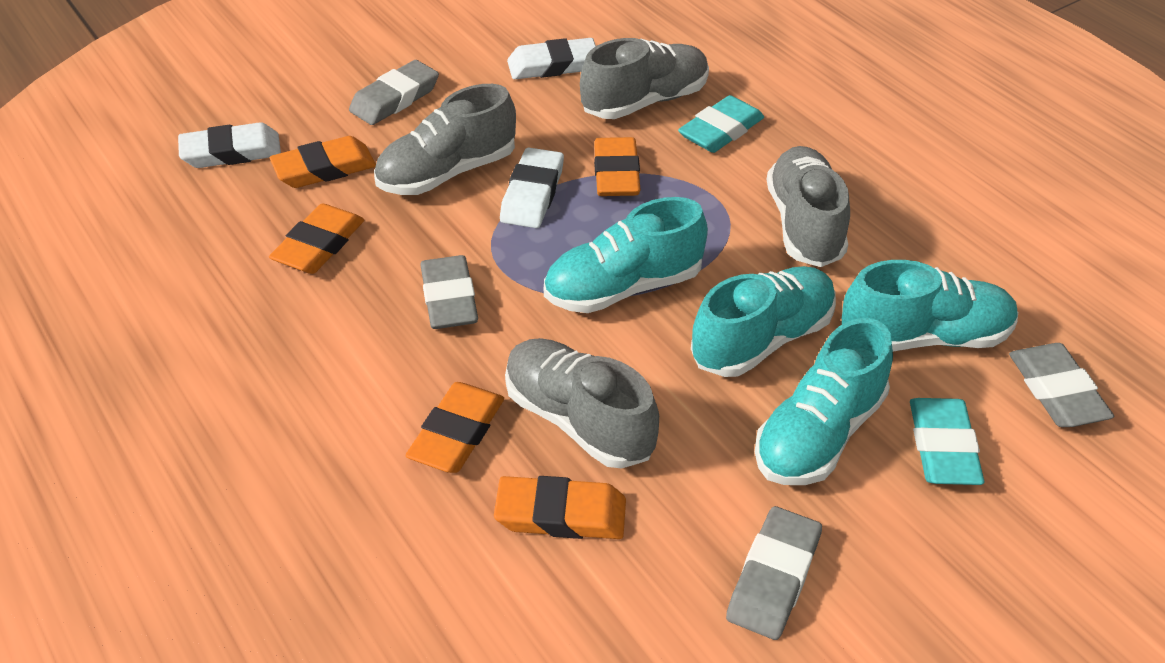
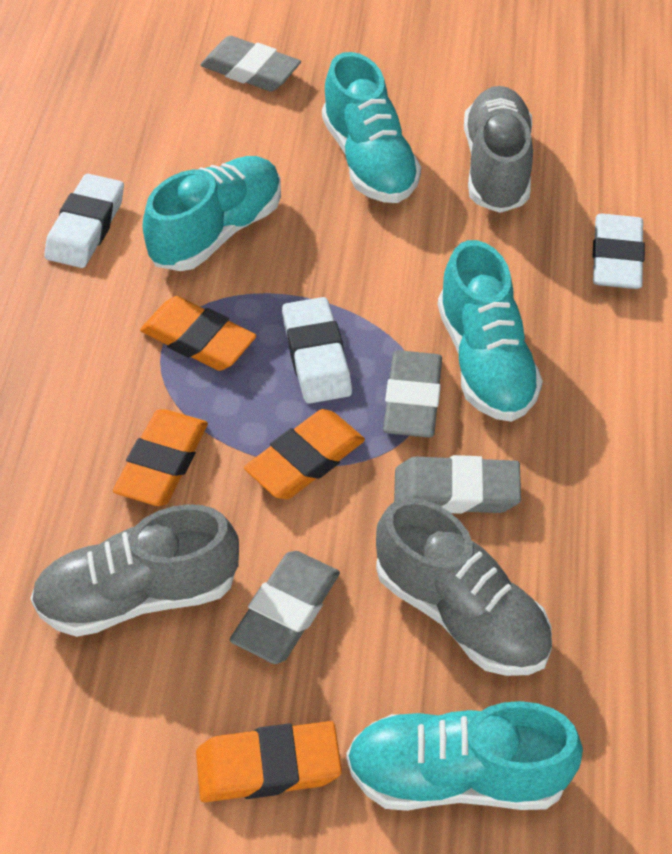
grey shoe: 4 -> 3
orange eraser: 5 -> 4
turquoise eraser: 2 -> 0

